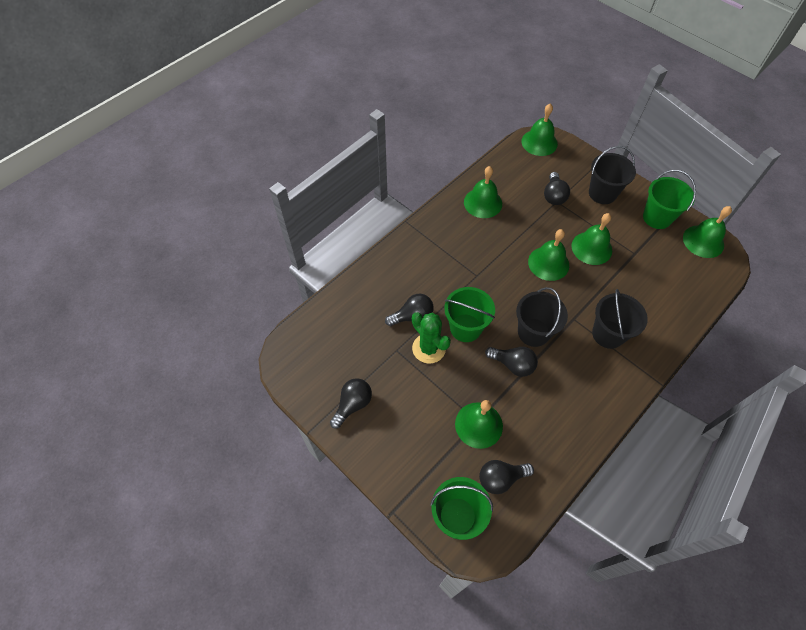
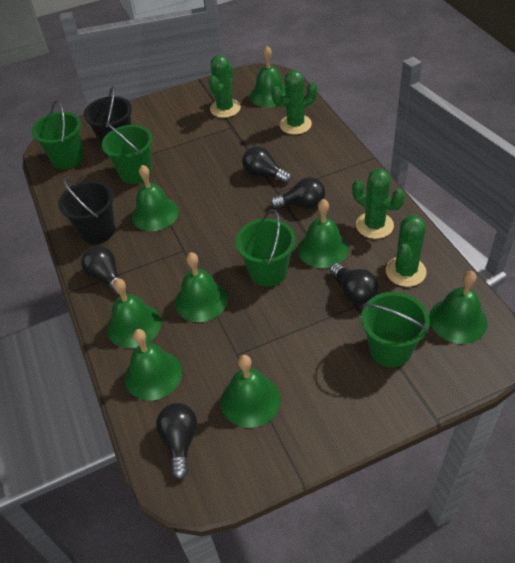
black bucket: 3 -> 2
green bell: 6 -> 8
green bucket: 3 -> 4
green cactus: 1 -> 4

